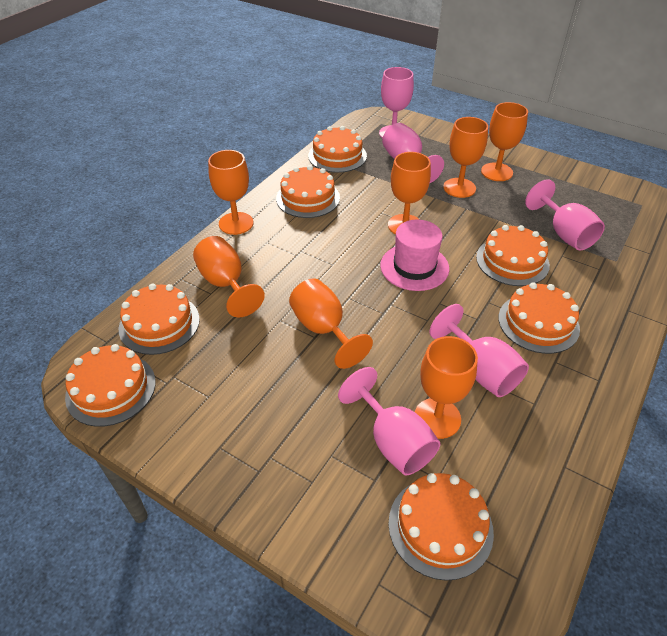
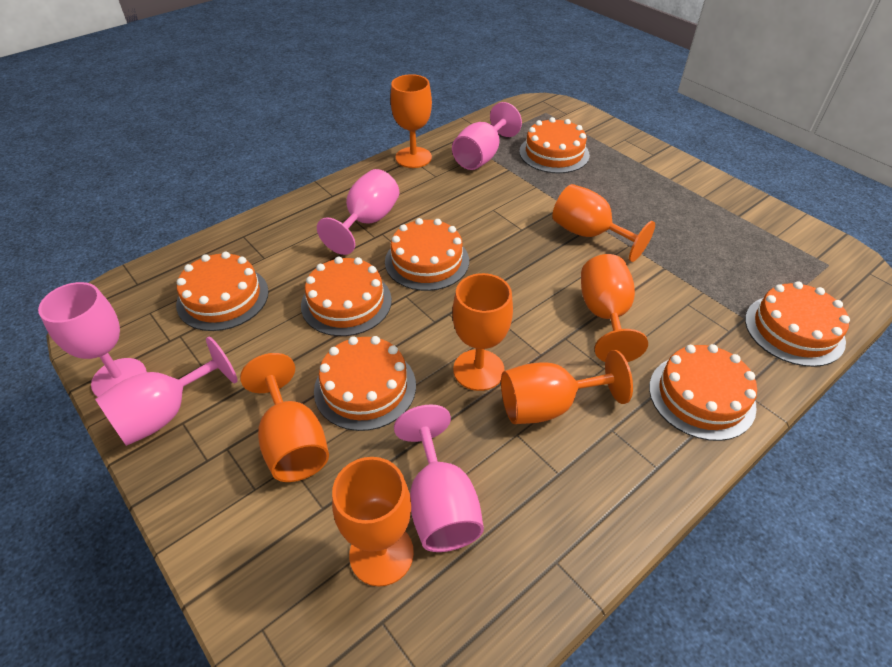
pink hat: 1 -> 0

